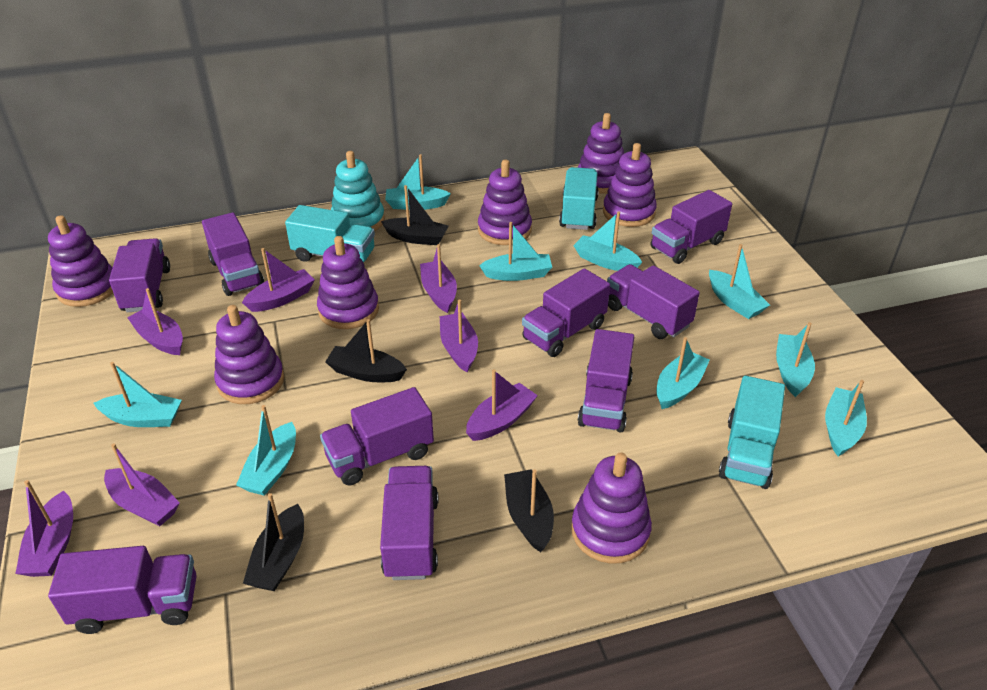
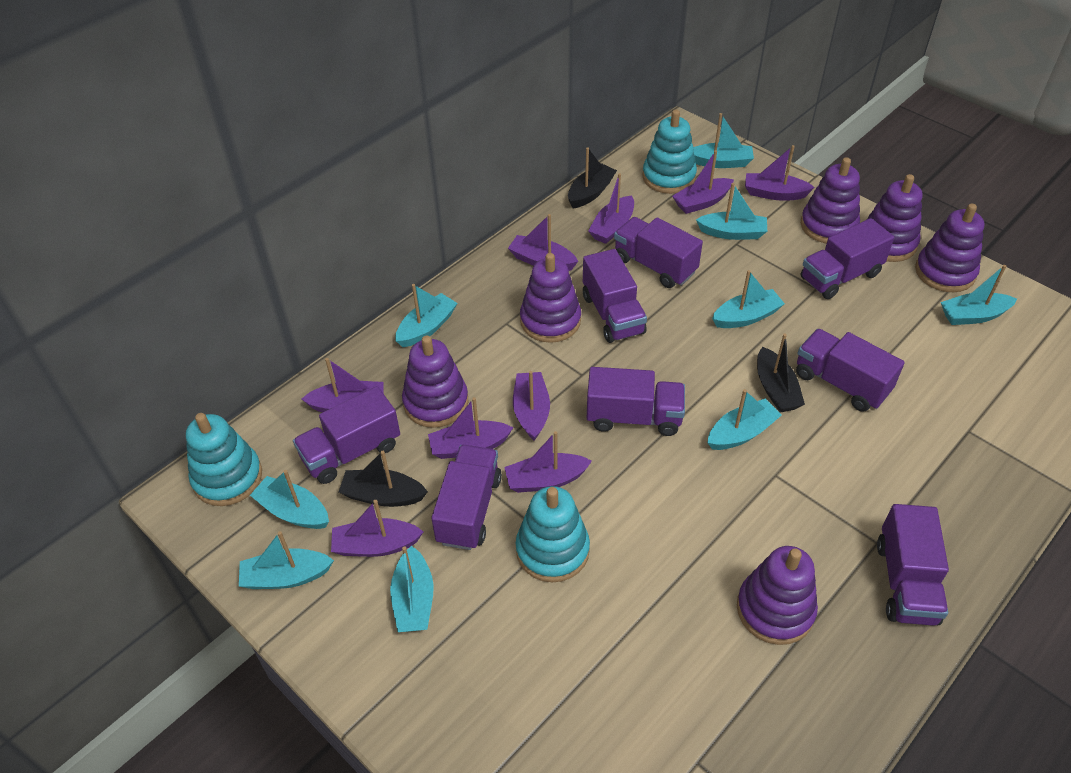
black boat: 4 -> 3
purple boat: 7 -> 9
purple stacking toy: 7 -> 6
purple truck: 9 -> 8
turquoise stacking toy: 1 -> 3
turquoise truck: 3 -> 0

